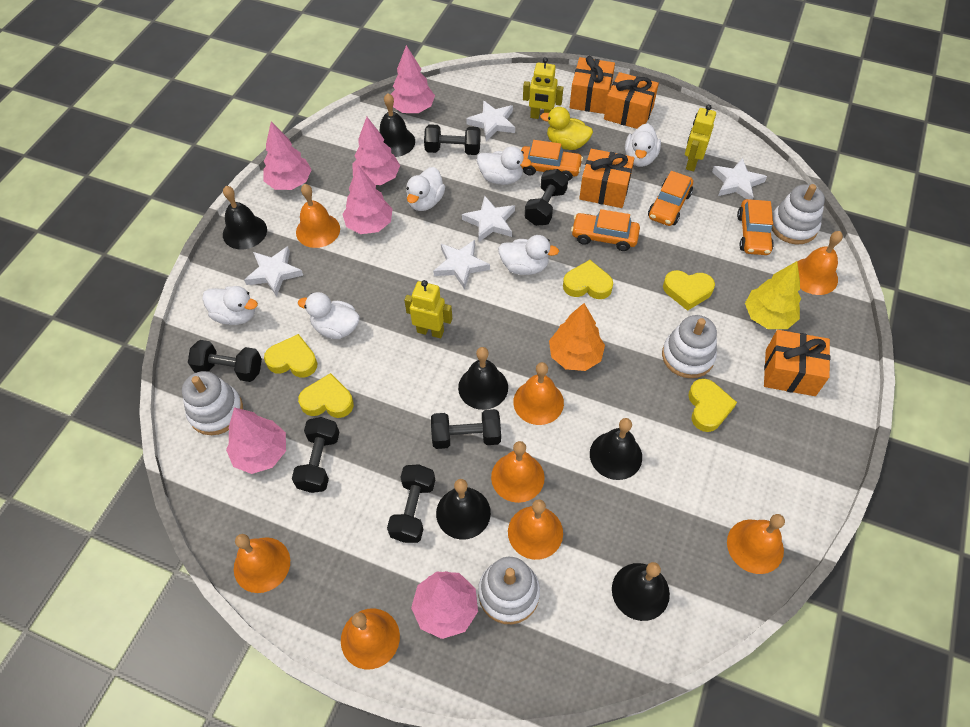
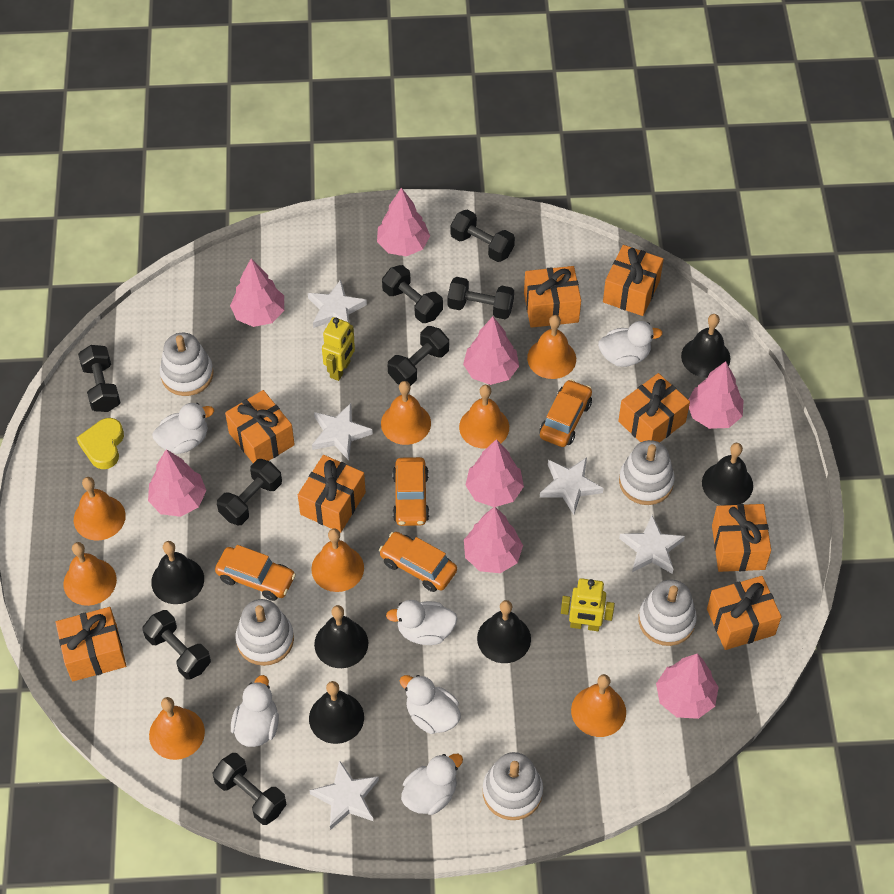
black dumbbell: 6 -> 8
orange gift: 4 -> 8
orange tree: 1 -> 0
pink tree: 6 -> 8
white stacking toy: 4 -> 5
yellow duck: 1 -> 0
yellow heart: 5 -> 1
yellow robot: 3 -> 2
yellow tree: 1 -> 0

